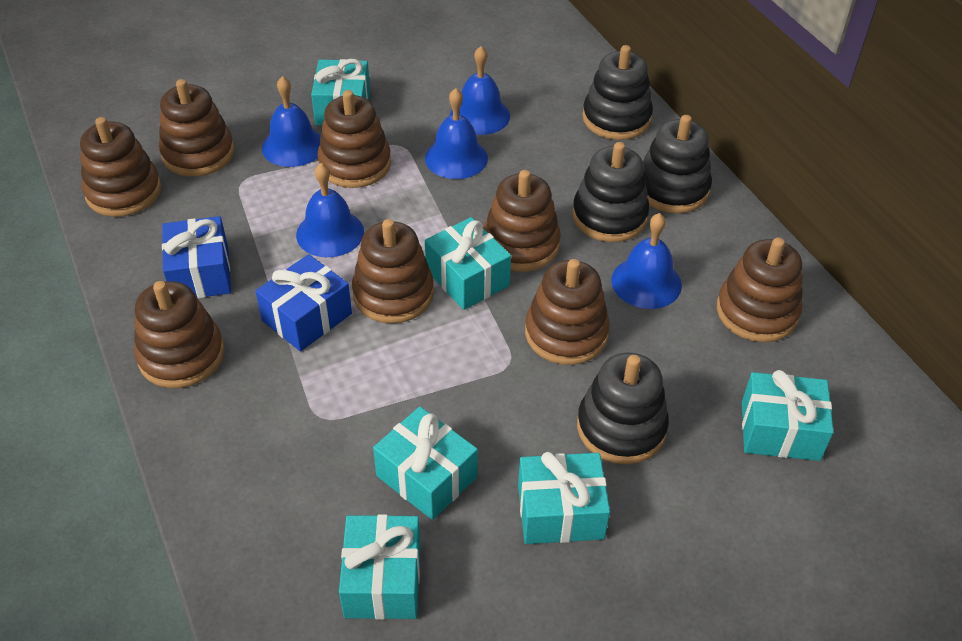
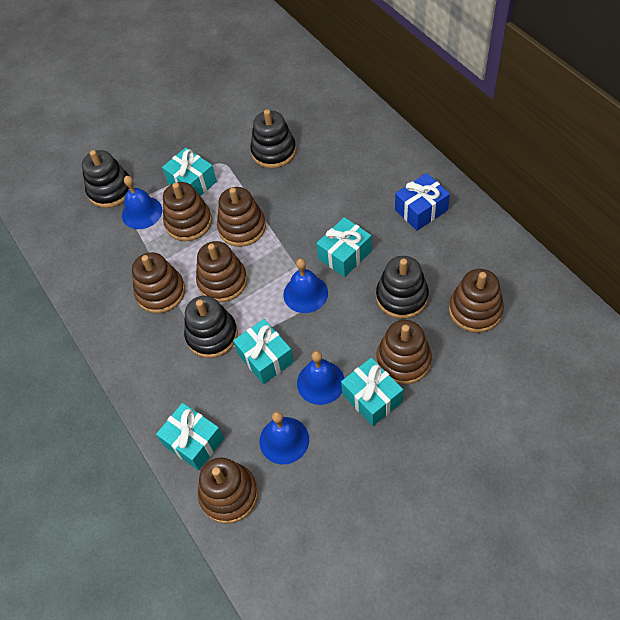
blue bell: 5 -> 4
blue gift: 2 -> 1
brown stacking toy: 8 -> 7
turquoise gift: 6 -> 5

